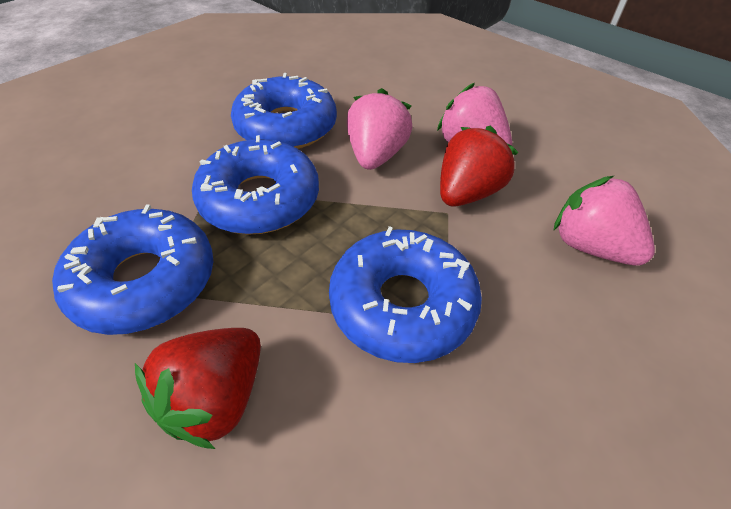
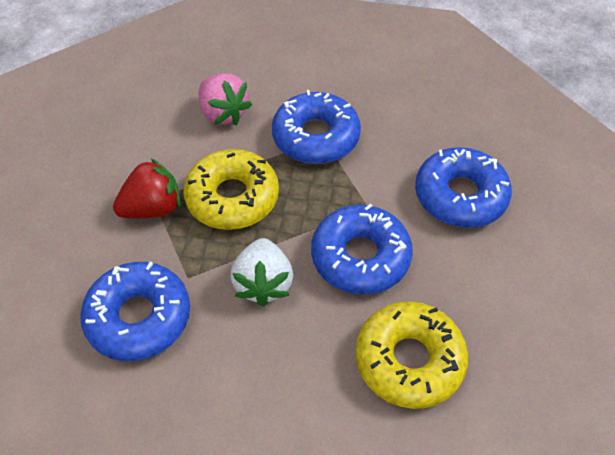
pink strawberry: 3 -> 1
red strawberry: 2 -> 1
white strawberry: 0 -> 1
yellow donut: 0 -> 2

